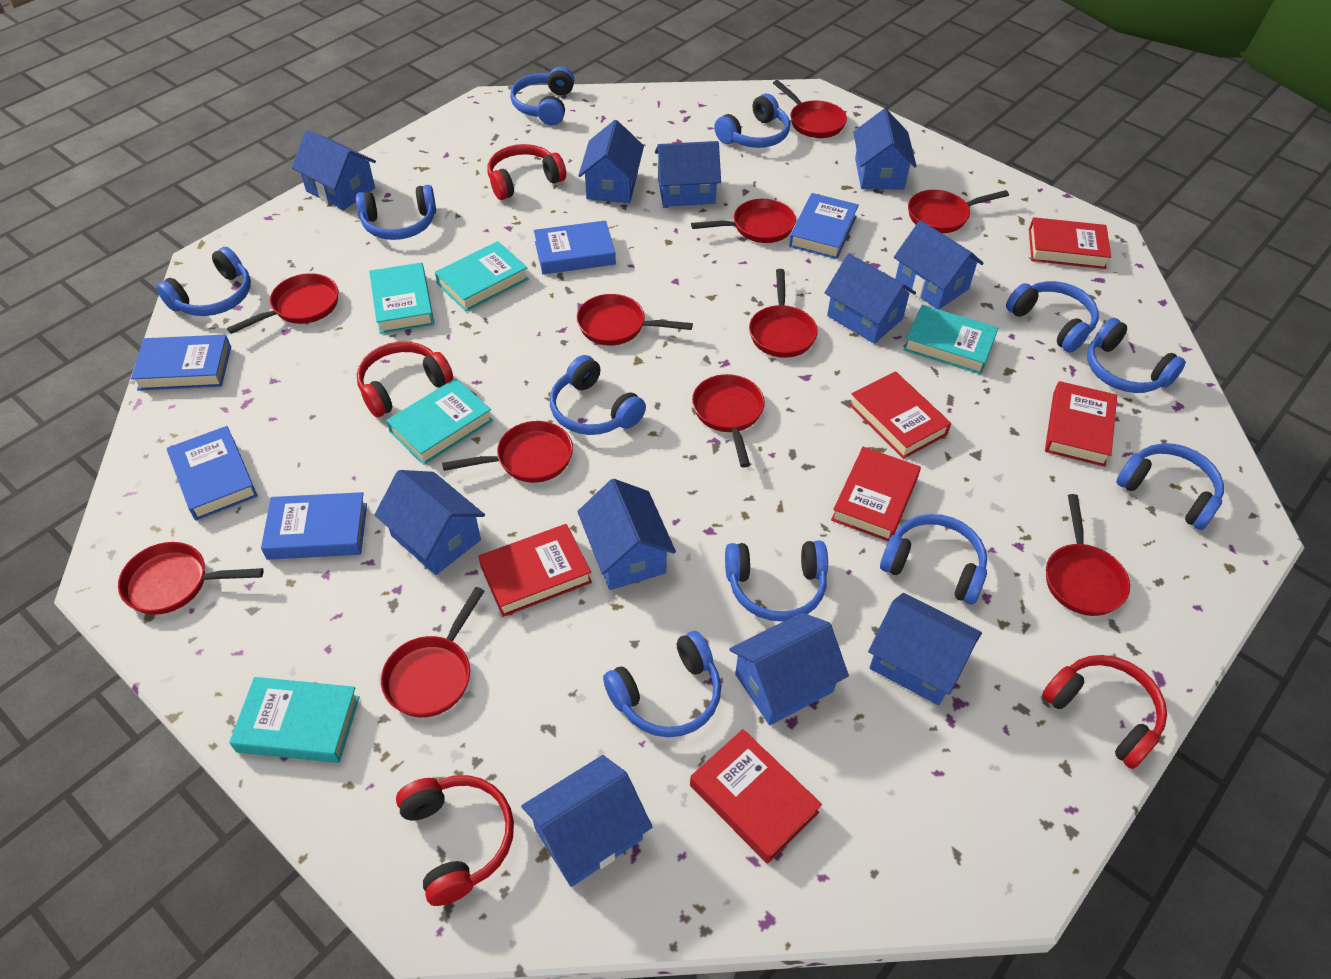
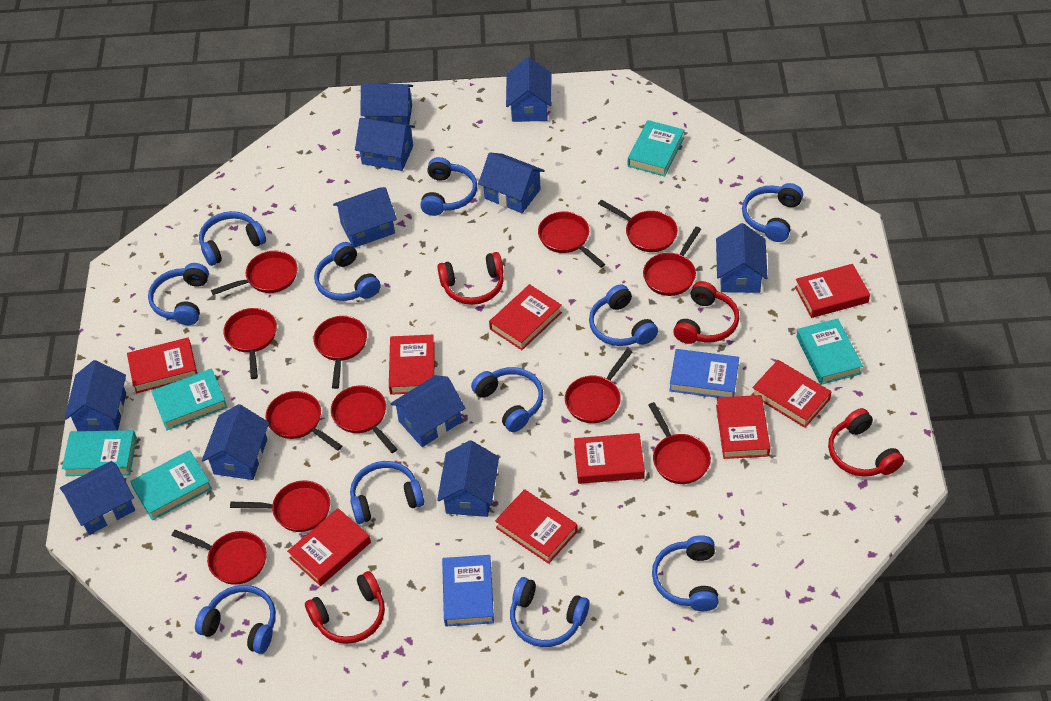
blue book: 5 -> 2
red book: 6 -> 9
red pan: 11 -> 12

